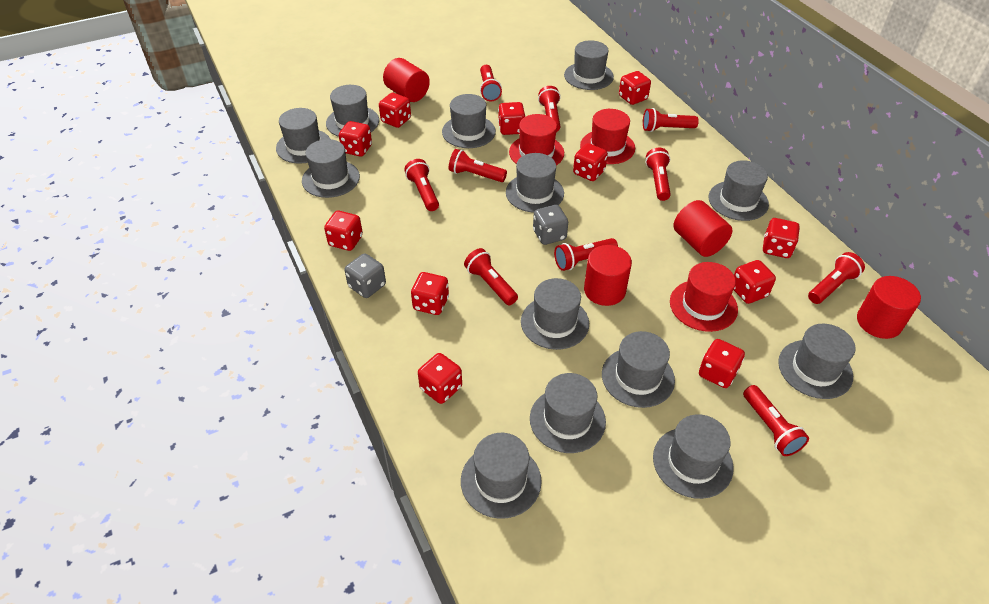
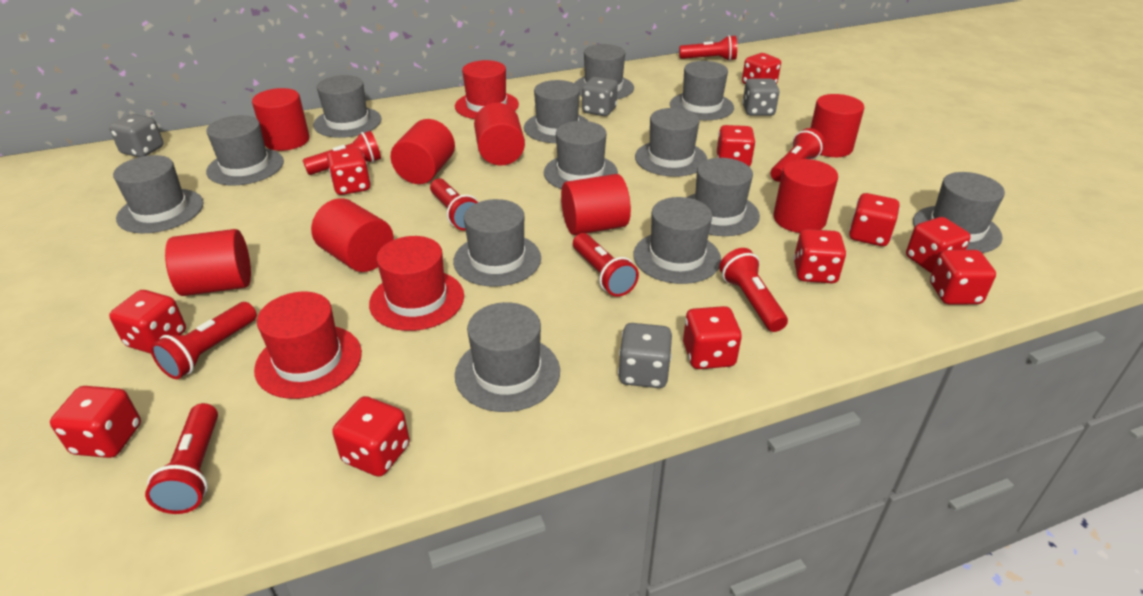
grey dice: 2 -> 4
red cylinder: 4 -> 8
red flashlight: 10 -> 8

